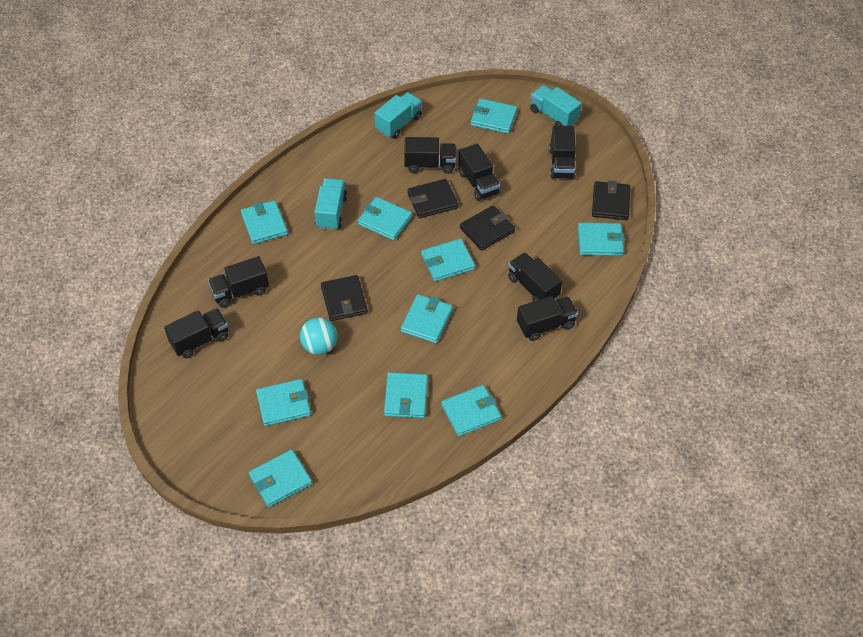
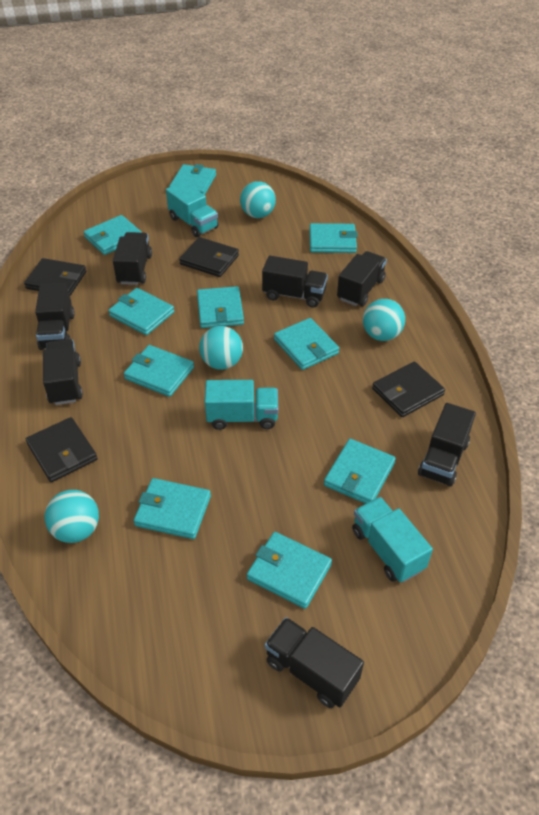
turquoise ball: 1 -> 4

